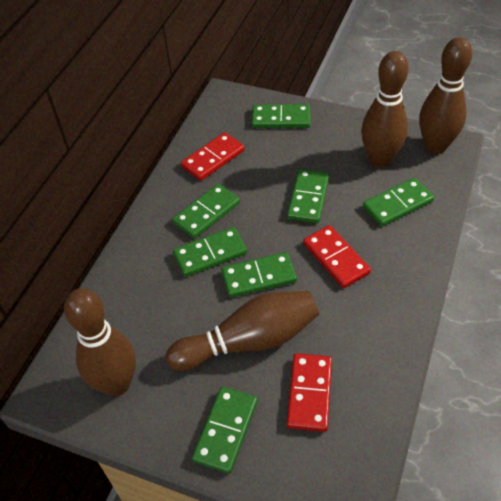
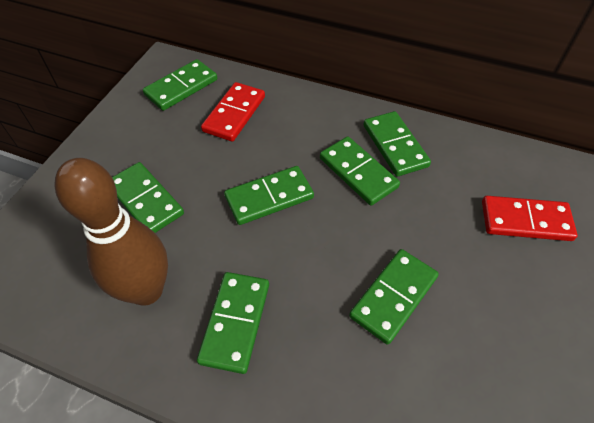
brown bowling pin: 4 -> 1
red domino: 3 -> 2

